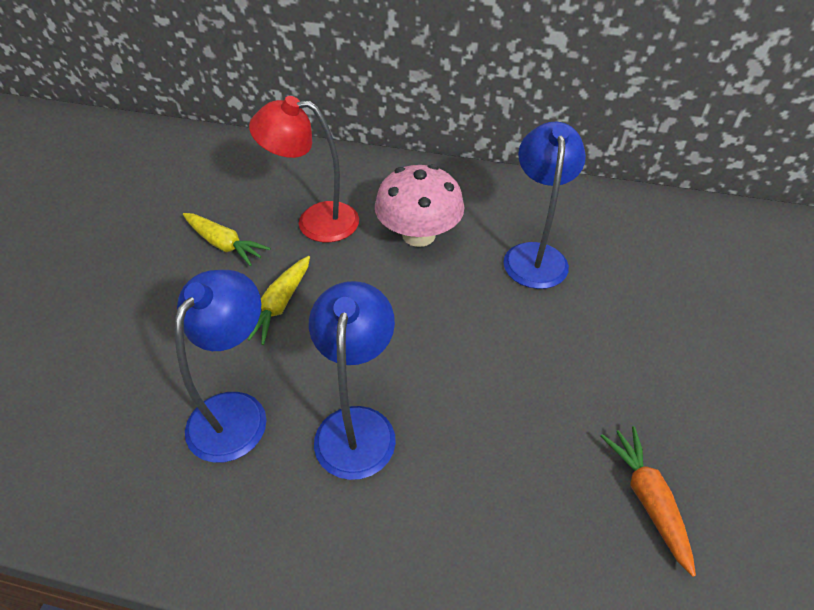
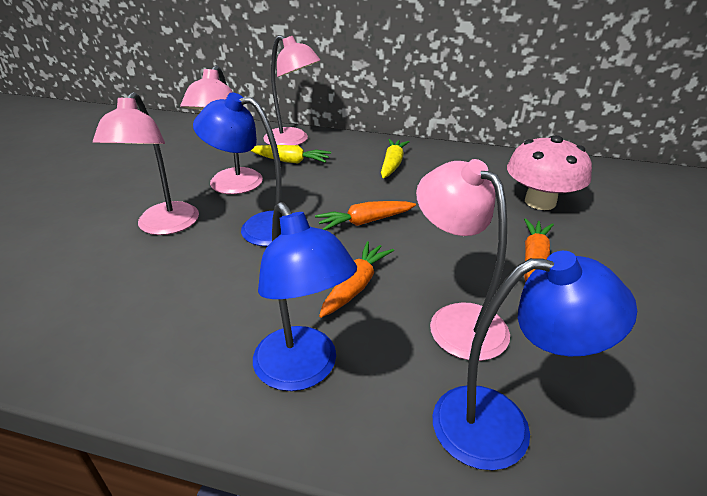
orange carrot: 1 -> 3
pink lamp: 0 -> 4
red lamp: 1 -> 0

